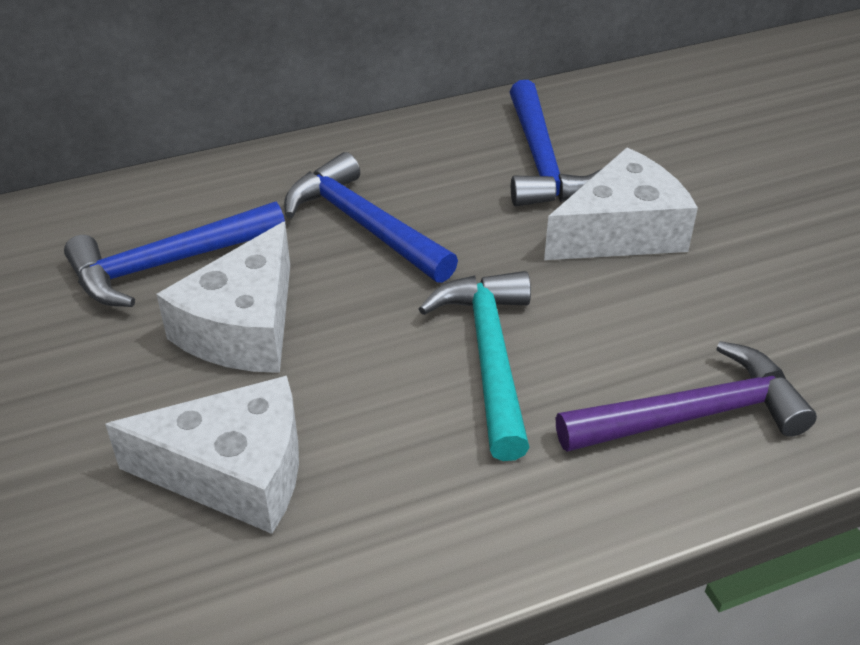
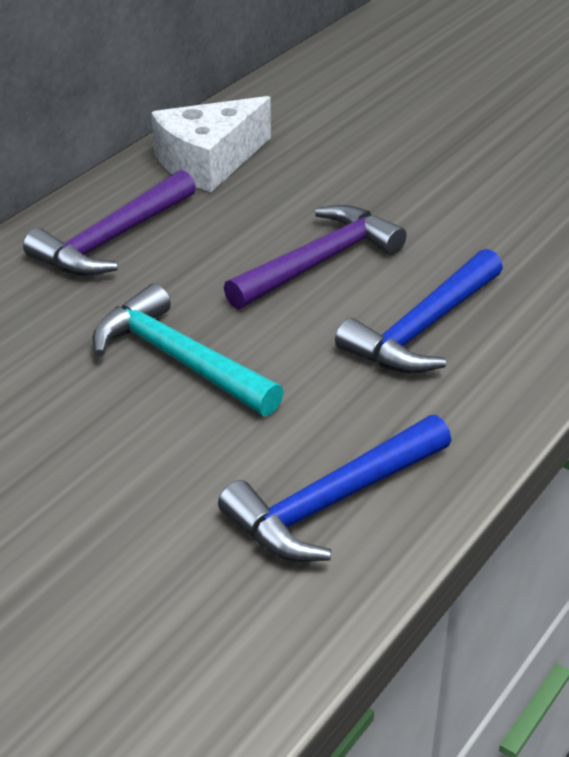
blue hammer: 3 -> 2
purple hammer: 1 -> 2
white cheese: 3 -> 1

